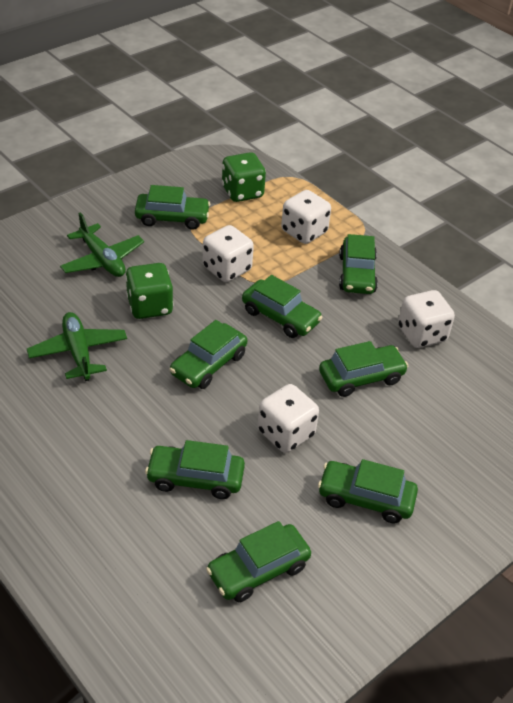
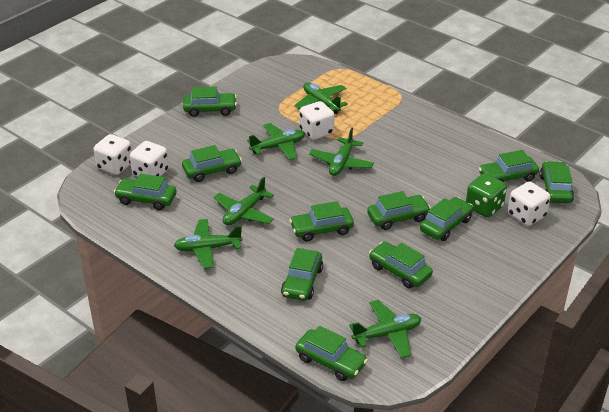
green car: 8 -> 11
green dice: 2 -> 1
green plane: 2 -> 6

